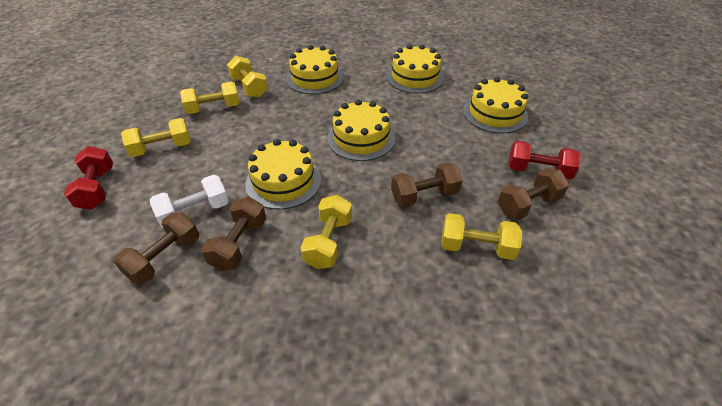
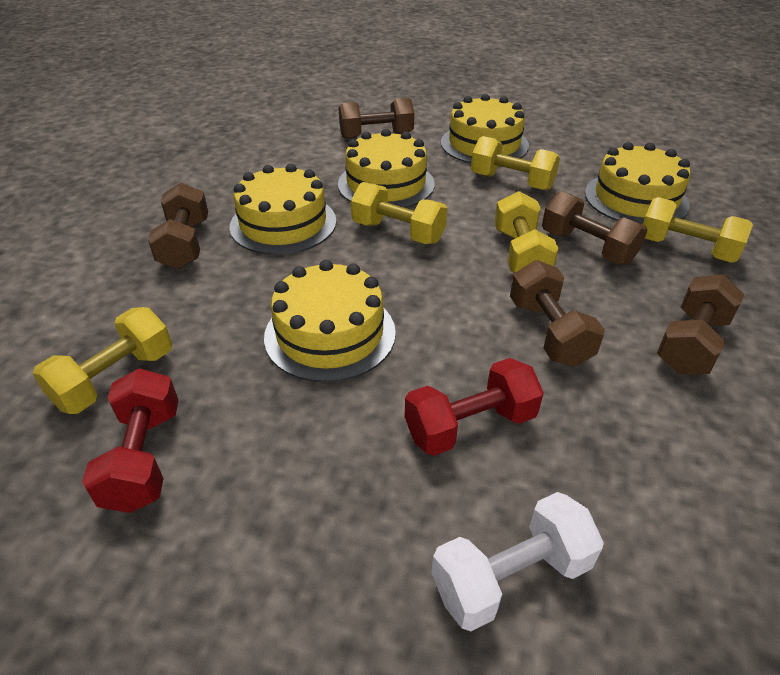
brown dumbbell: 4 -> 5

